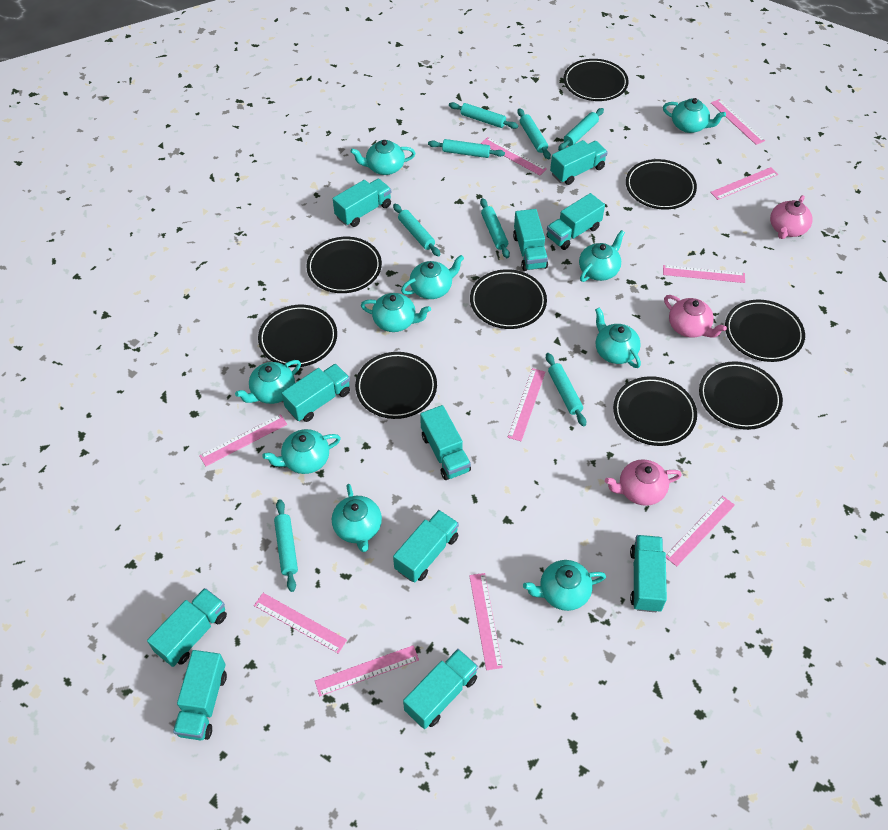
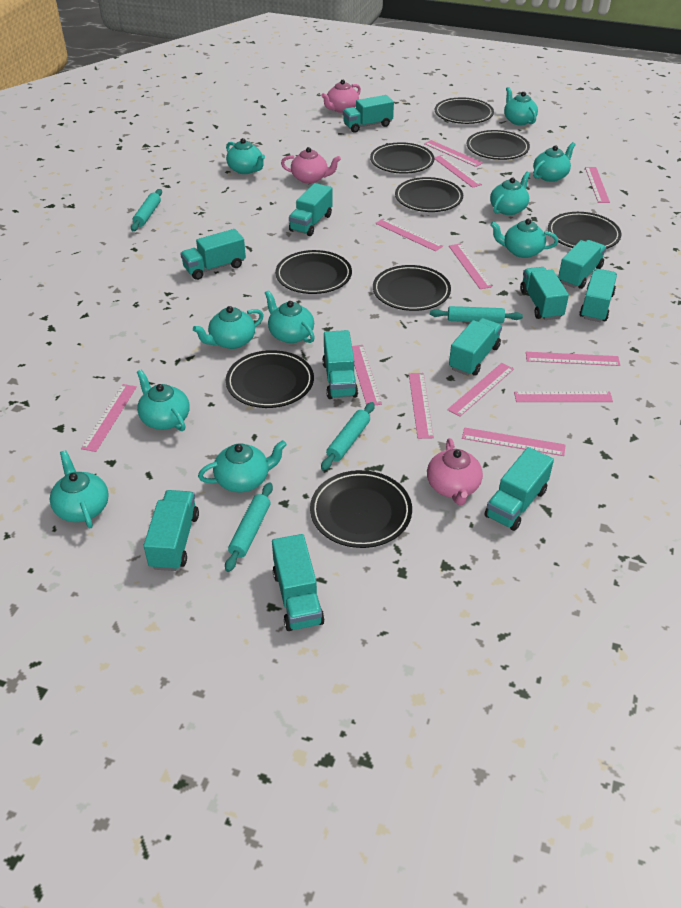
pink ruler: 10 -> 12
turquoise rolling pin: 8 -> 4

